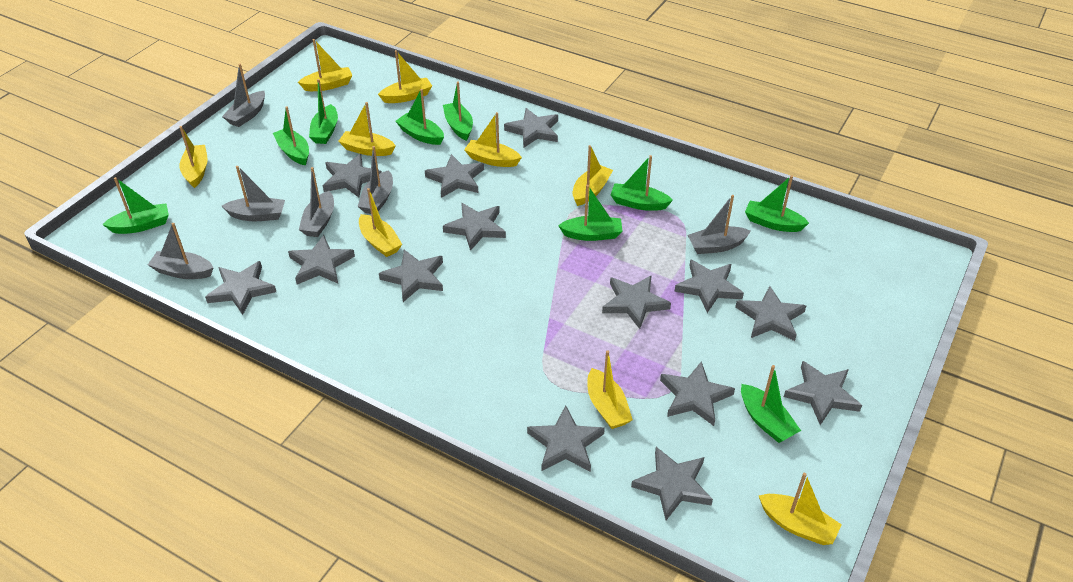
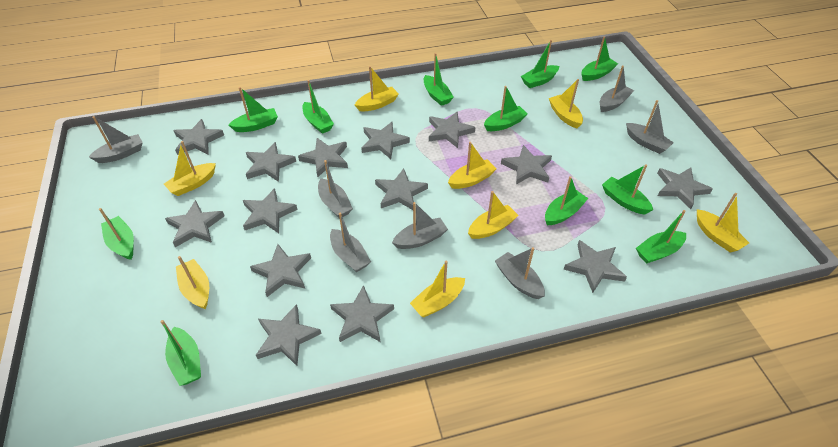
green boat: 9 -> 11
grey boat: 6 -> 7
yellow boat: 9 -> 8

